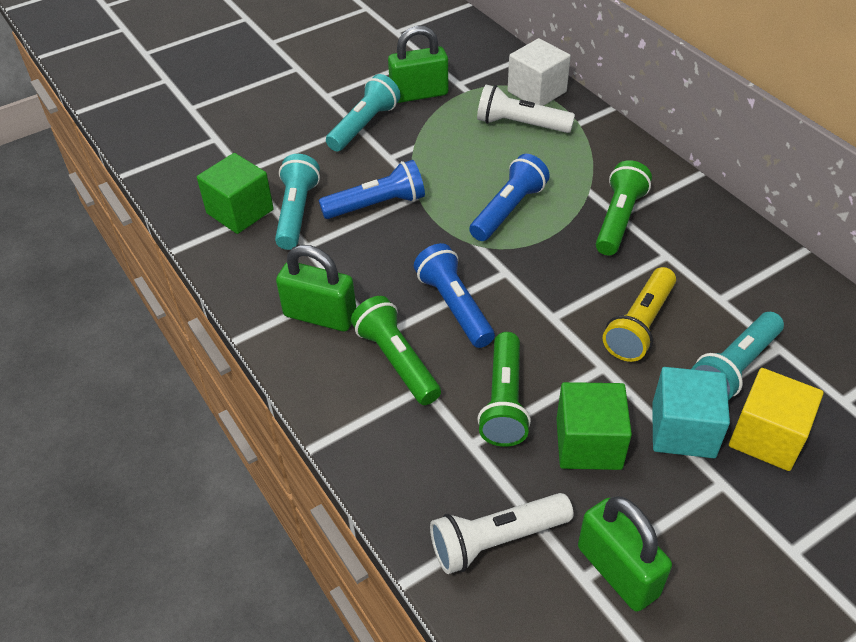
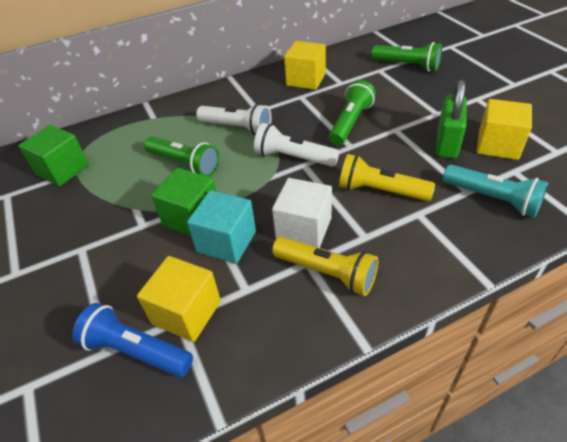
blue flashlight: 3 -> 1
green padlock: 3 -> 1
turquoise flashlight: 3 -> 1
yellow cube: 1 -> 3
yellow flashlight: 1 -> 2

